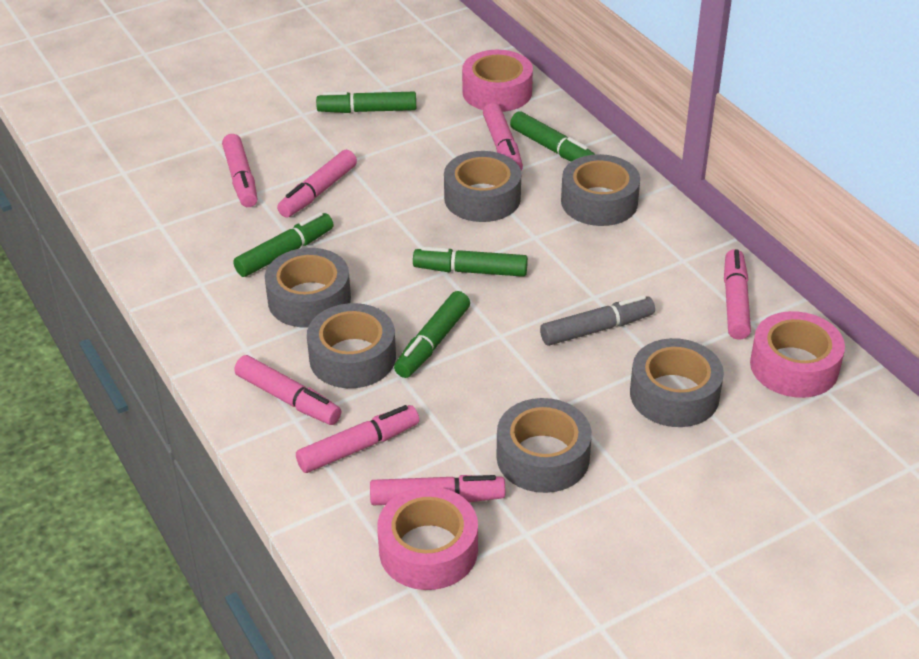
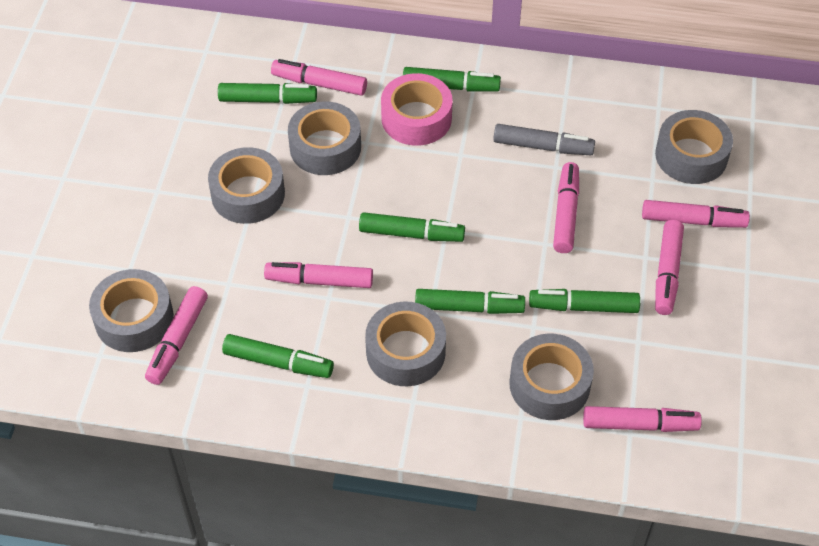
green marker: 5 -> 6
pink tape: 3 -> 1

